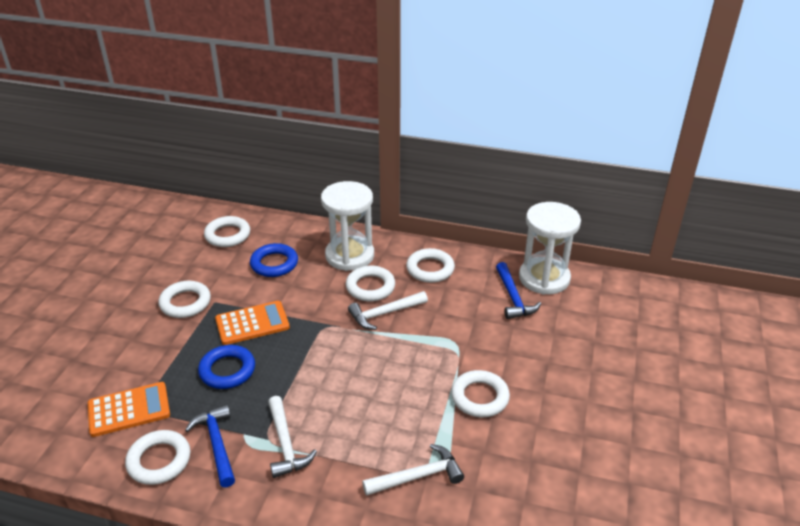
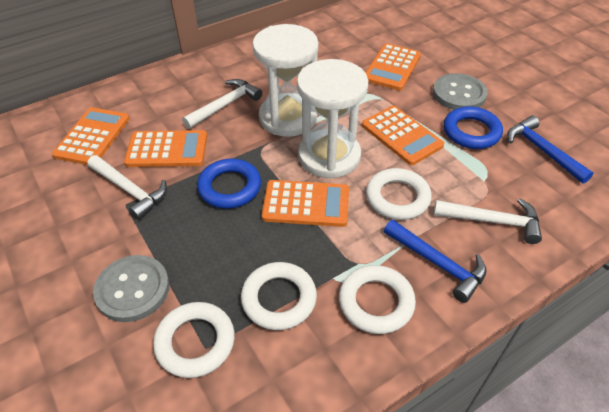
grey button: 0 -> 2
orange calculator: 2 -> 5
white ring: 6 -> 4

